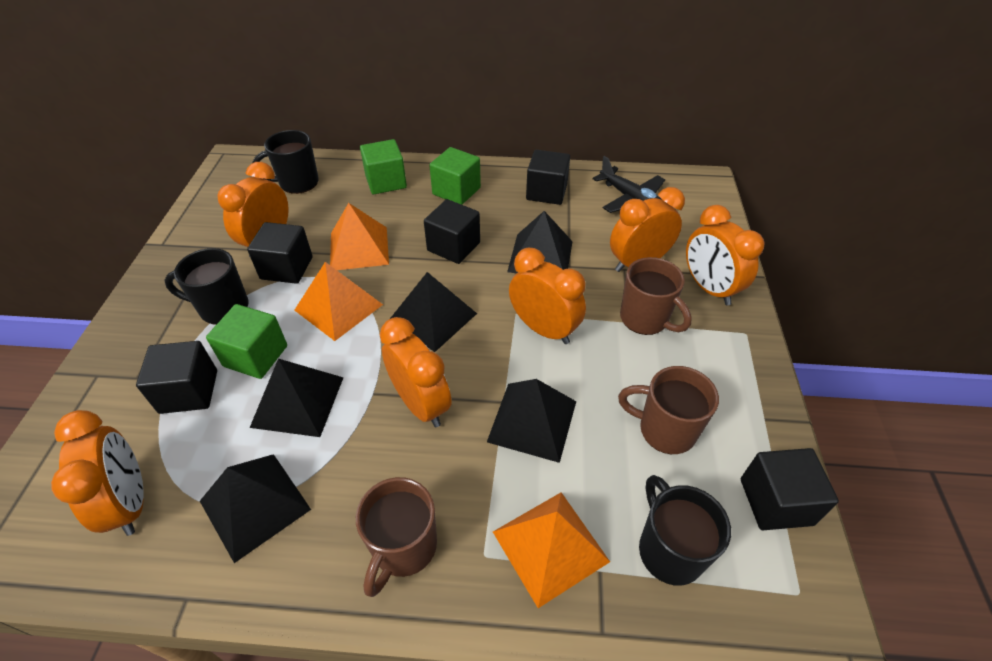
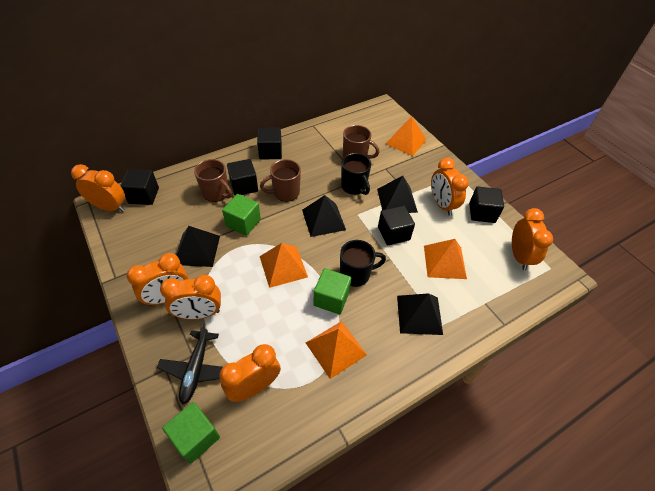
black mug: 3 -> 2
black pyramid: 5 -> 4
orange pyramid: 3 -> 4

